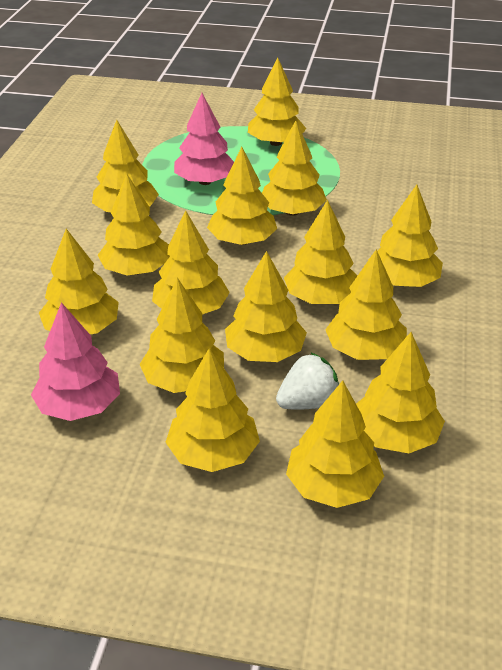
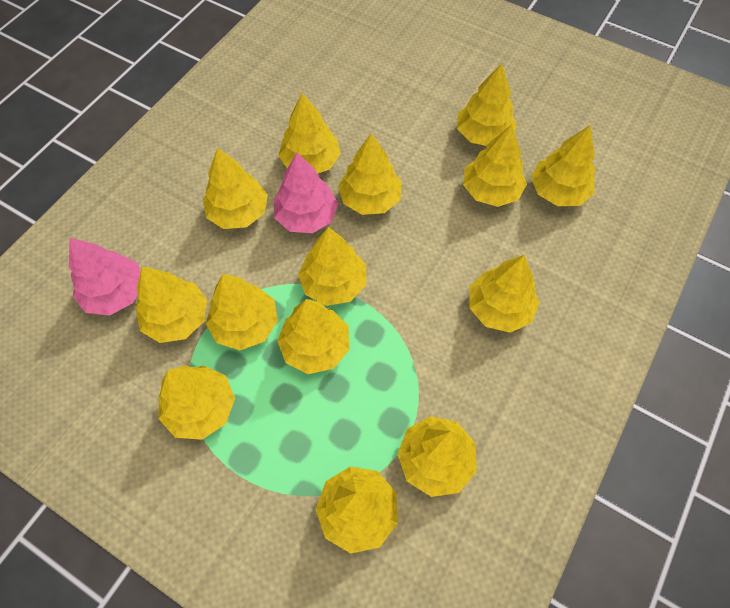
white strawberry: 1 -> 0
yellow tree: 15 -> 14

